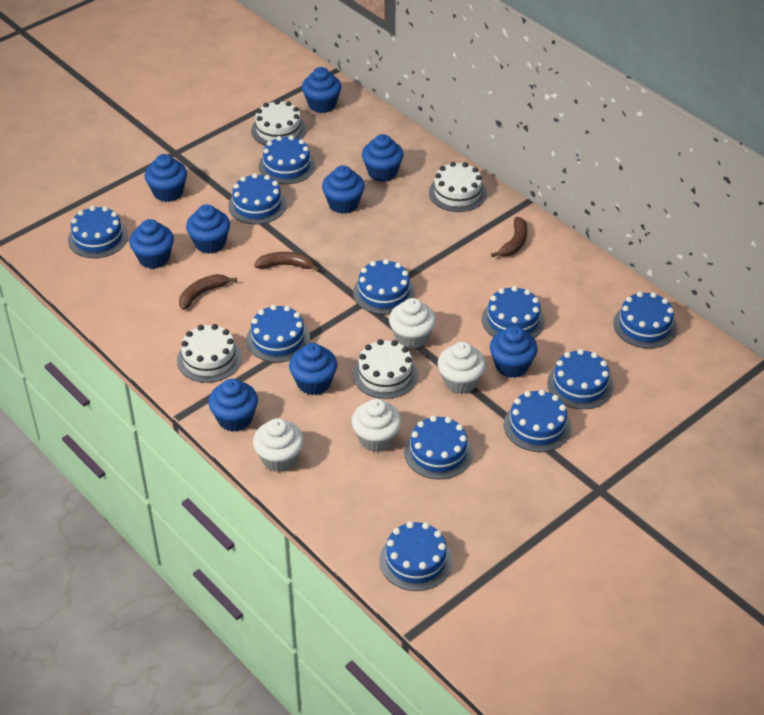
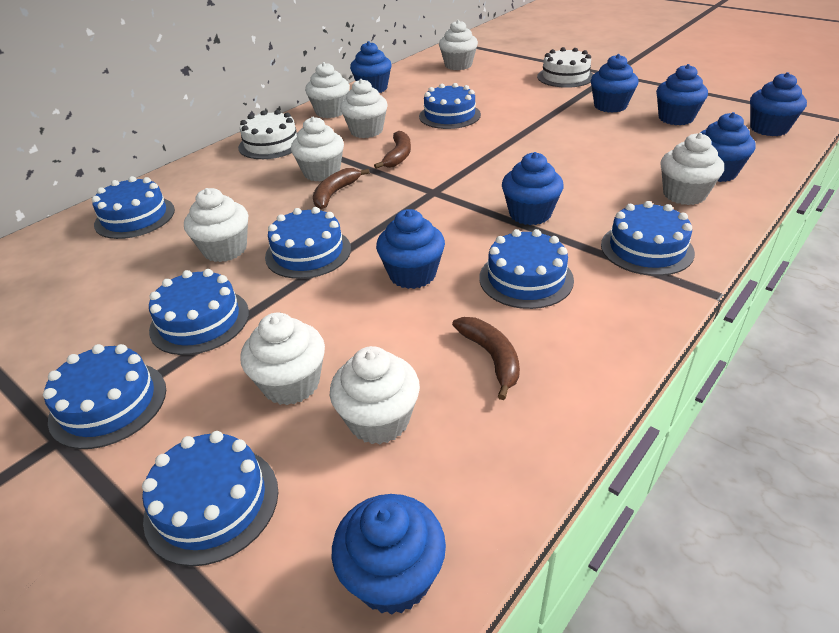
blue cake: 11 -> 8
blue cupcake: 9 -> 8
white cake: 4 -> 2
white cupcake: 4 -> 8

